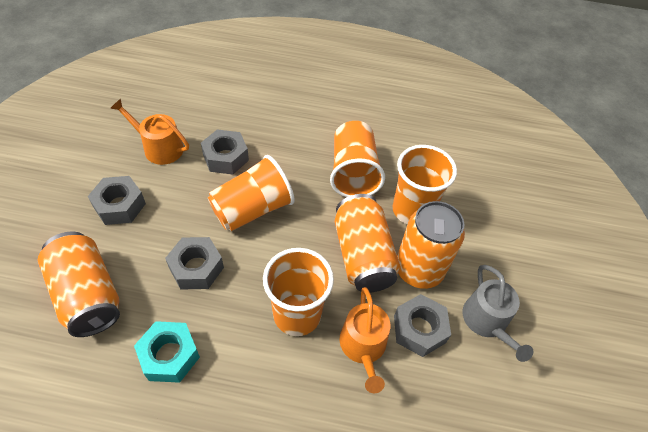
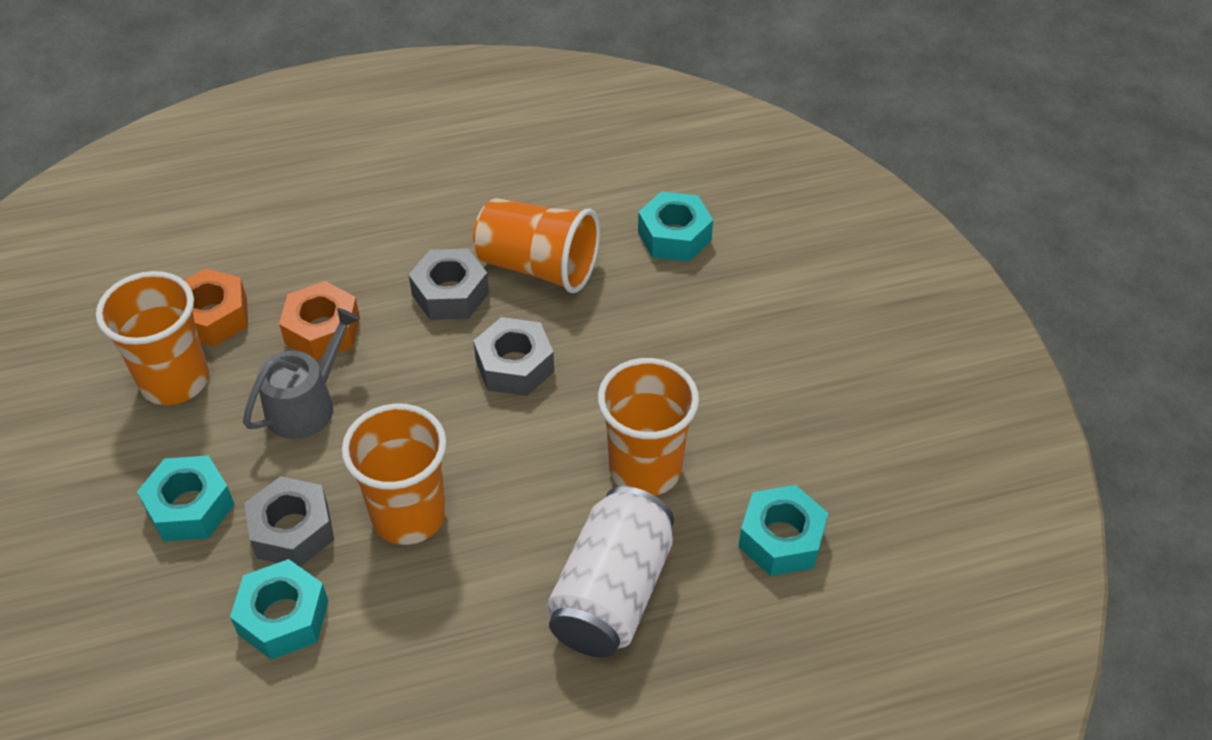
grey nut: 4 -> 3
orange can: 3 -> 0
orange nut: 0 -> 2
orange watering can: 2 -> 0
turquoise nut: 1 -> 4
white can: 0 -> 1

